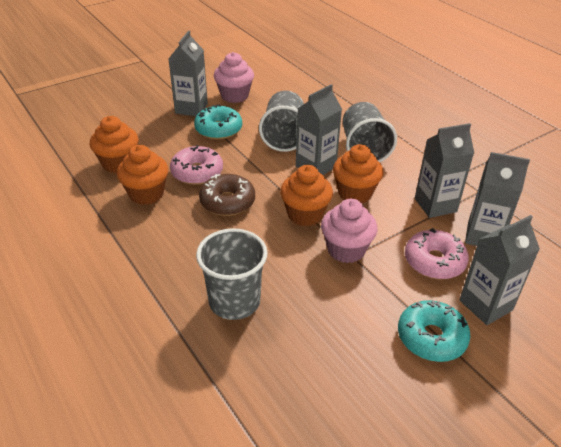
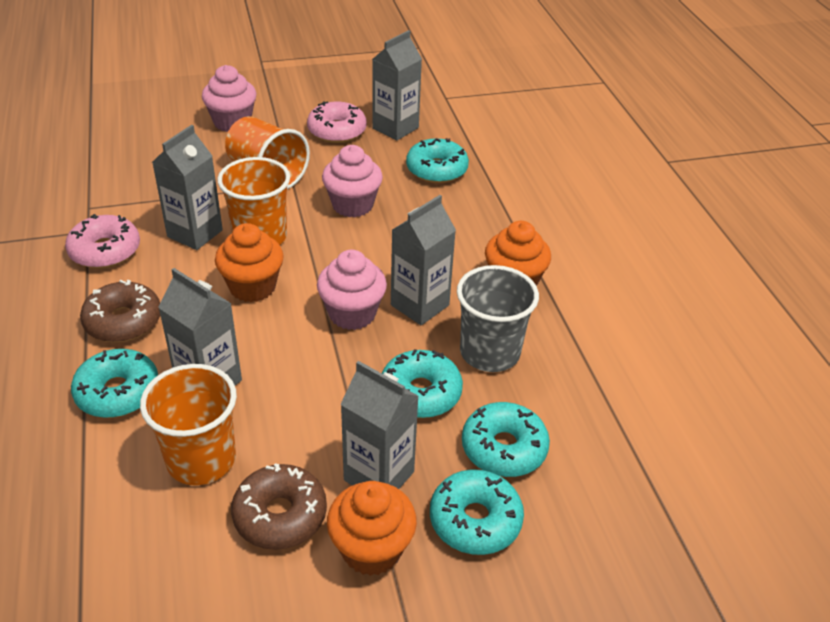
brown donut: 1 -> 2
grey cup: 3 -> 1
orange cup: 0 -> 3
orange cupcake: 4 -> 3
pink cupcake: 2 -> 3
turquoise donut: 2 -> 5

